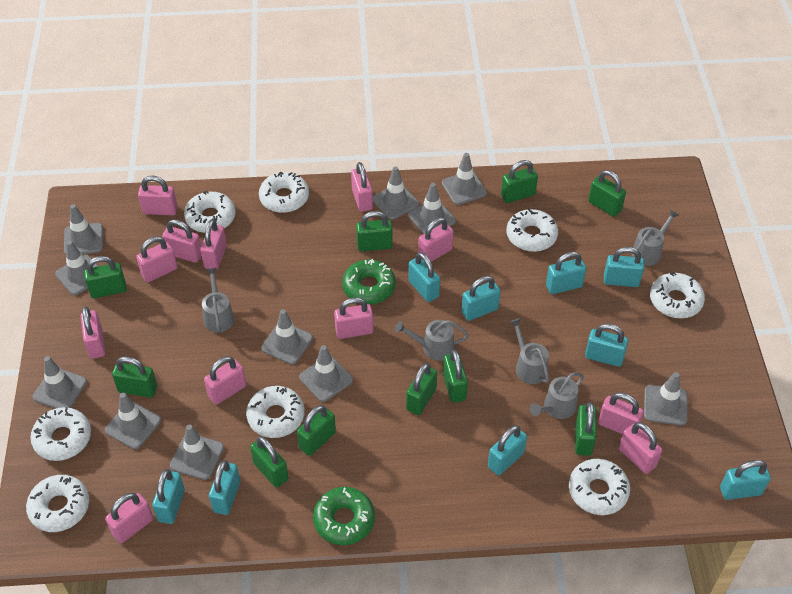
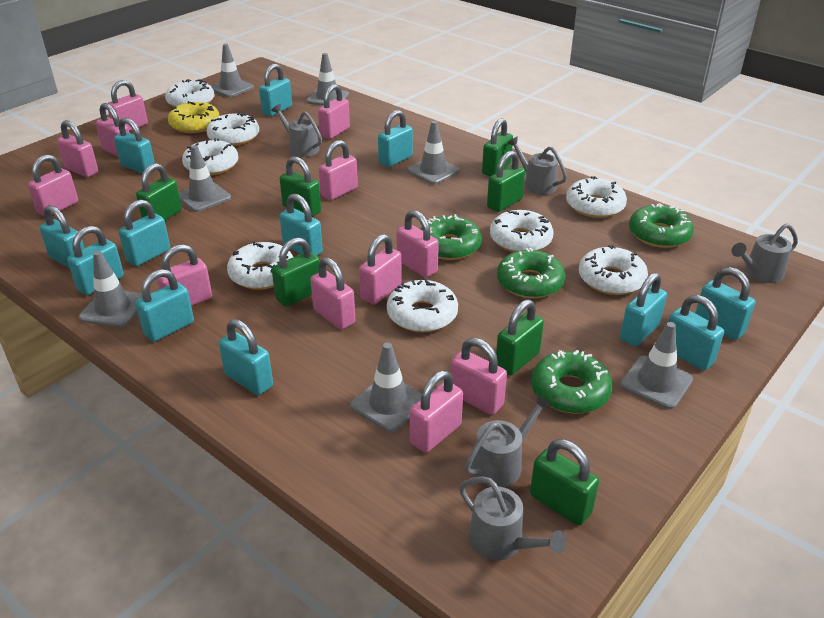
green donut: 2 -> 4
green padlock: 10 -> 7
grey traffic cone: 11 -> 7
turquoise padlock: 9 -> 12
yellow donut: 0 -> 1

